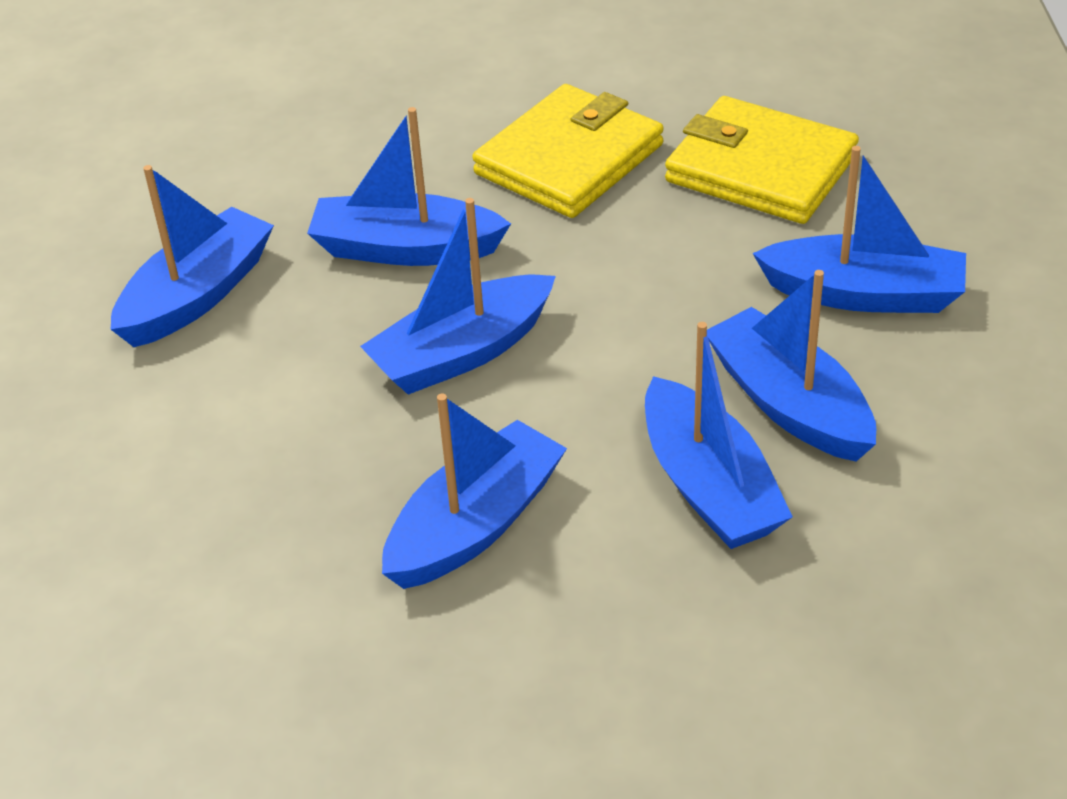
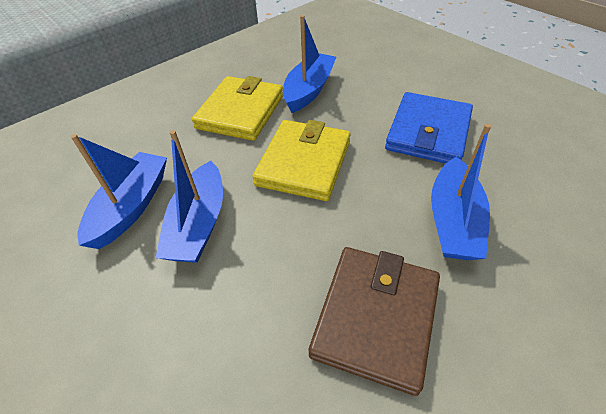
blue boat: 7 -> 4
blue wallet: 0 -> 1
brown wallet: 0 -> 1

